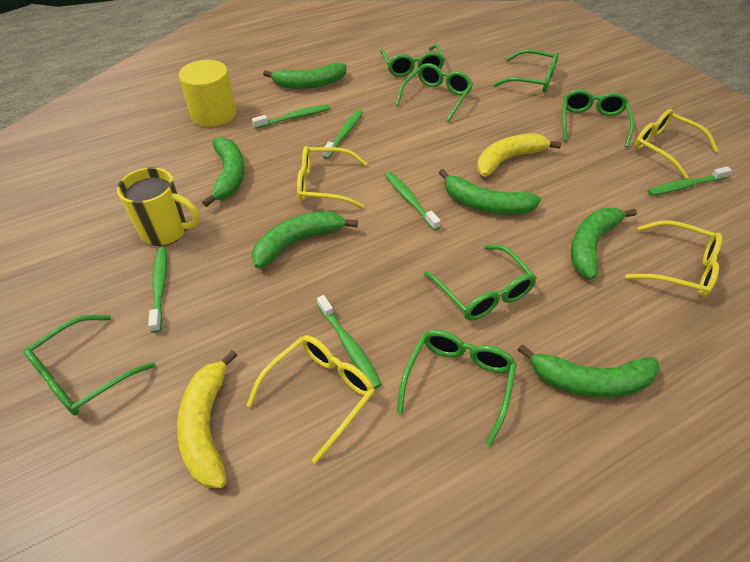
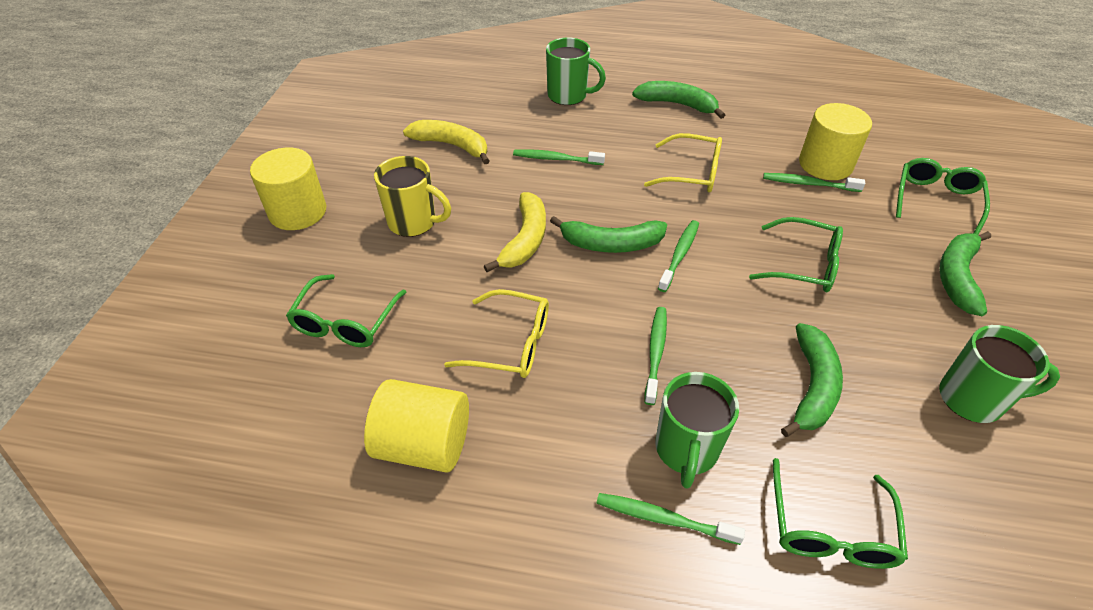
green banana: 6 -> 4
green glasses: 7 -> 4
green mug: 0 -> 3
green toothbrush: 6 -> 5
yellow cylinder: 1 -> 3
yellow glasses: 4 -> 2

